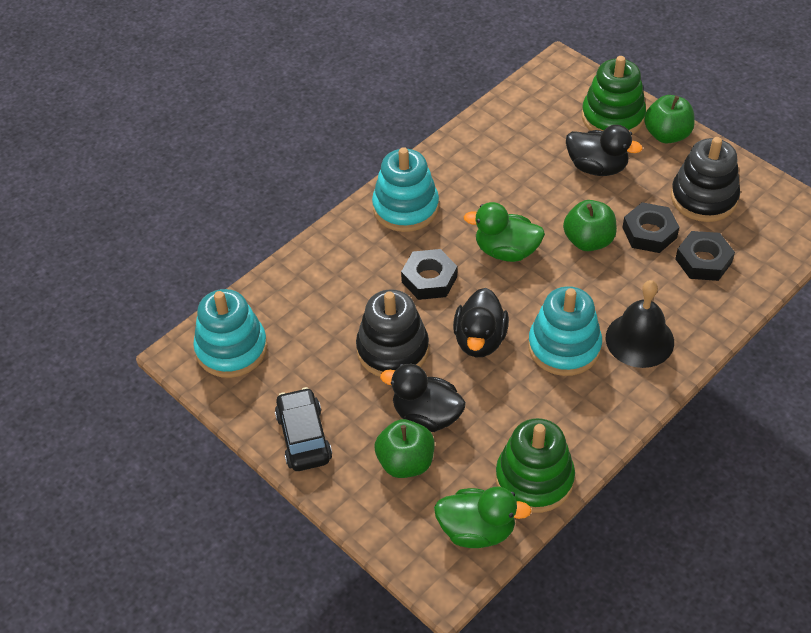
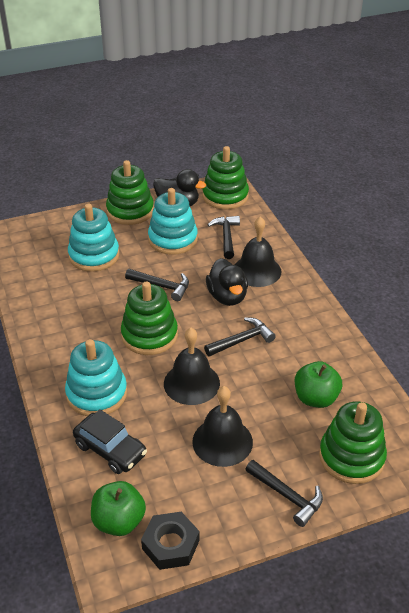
black bell: 1 -> 3
black duck: 3 -> 2
black hammer: 0 -> 4
black nut: 3 -> 1
black stacking toy: 2 -> 0
green apple: 3 -> 2
green duck: 2 -> 0
green stacking toy: 2 -> 4

